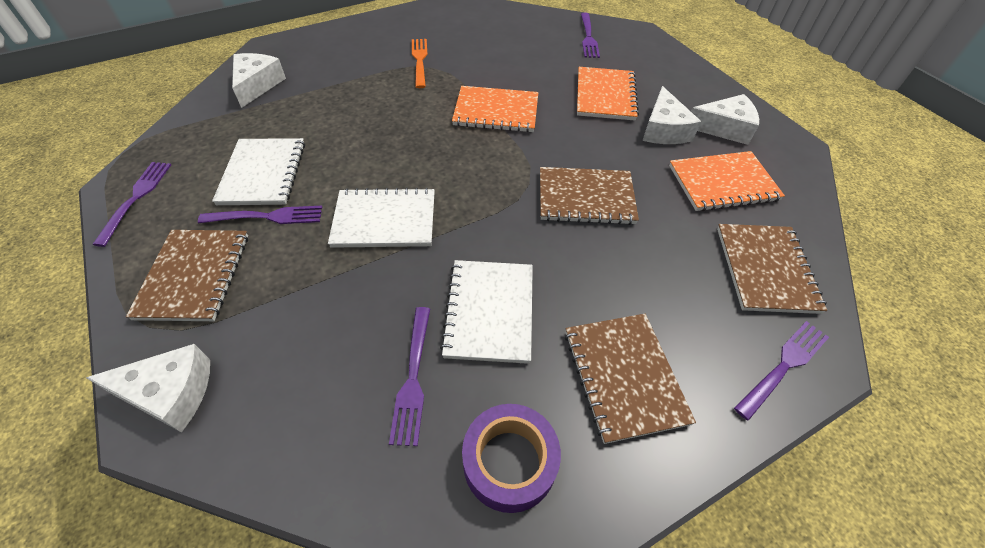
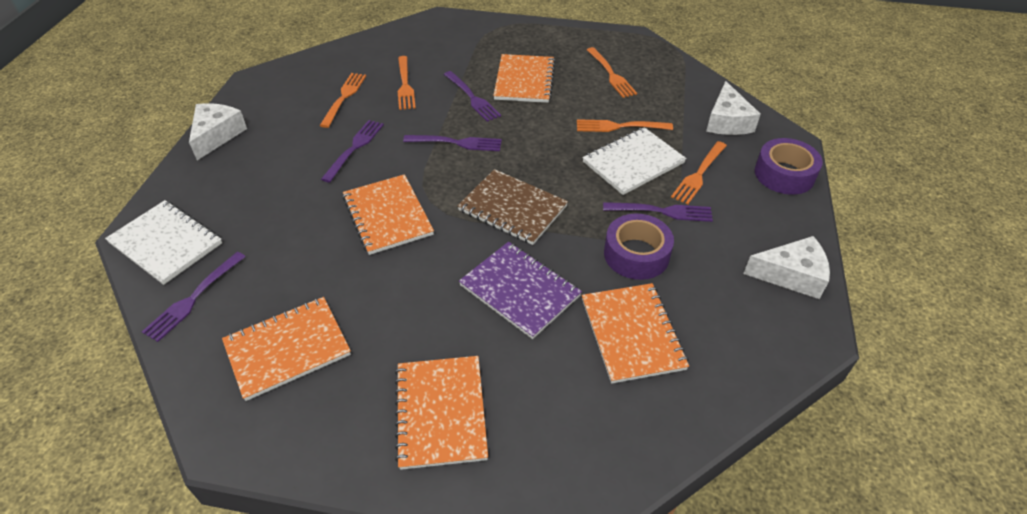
brown notebook: 4 -> 1
orange fork: 1 -> 5
orange notebook: 3 -> 5
purple notebook: 0 -> 1
purple tape: 1 -> 2
white cheese: 4 -> 3
white notebook: 3 -> 2

